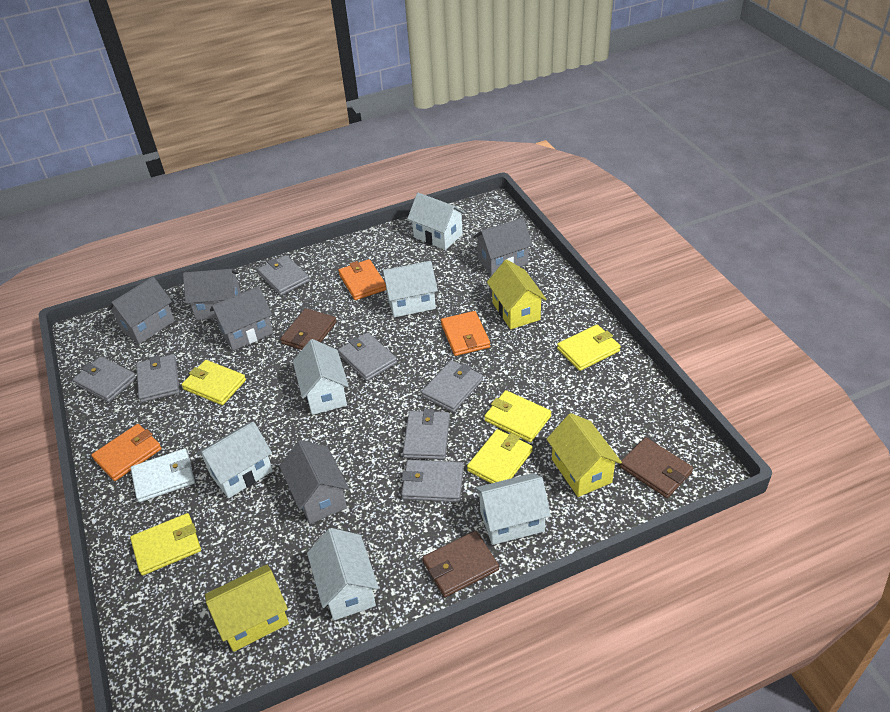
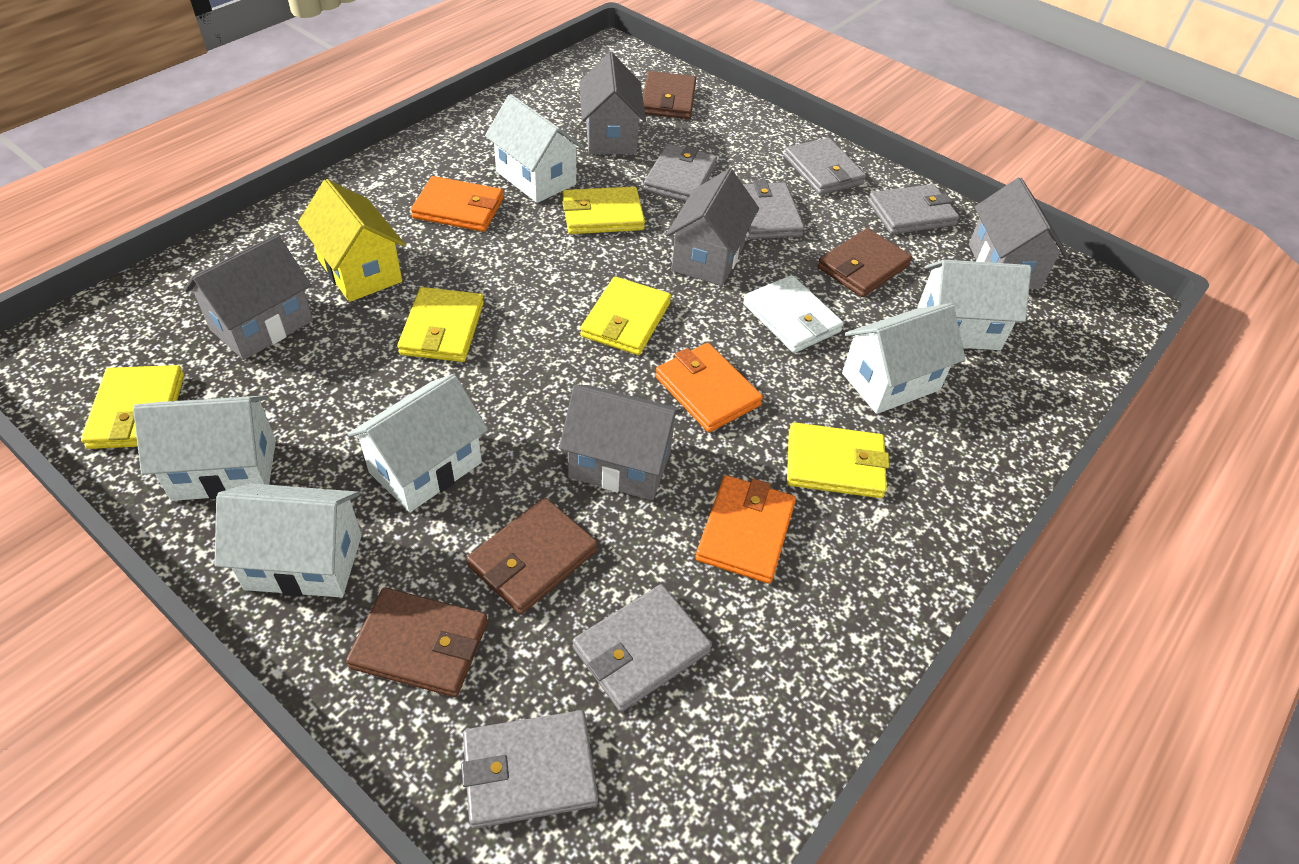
brown wallet: 3 -> 4
grey wallet: 7 -> 6
yellow house: 3 -> 1

